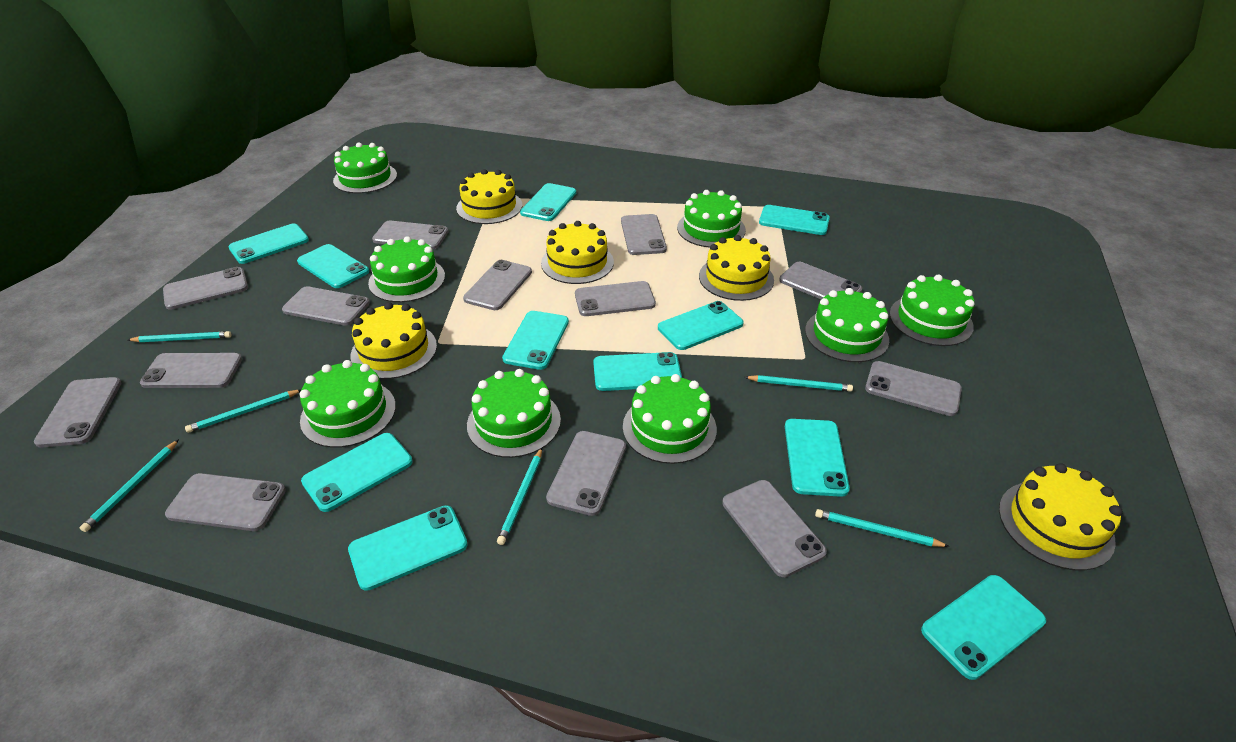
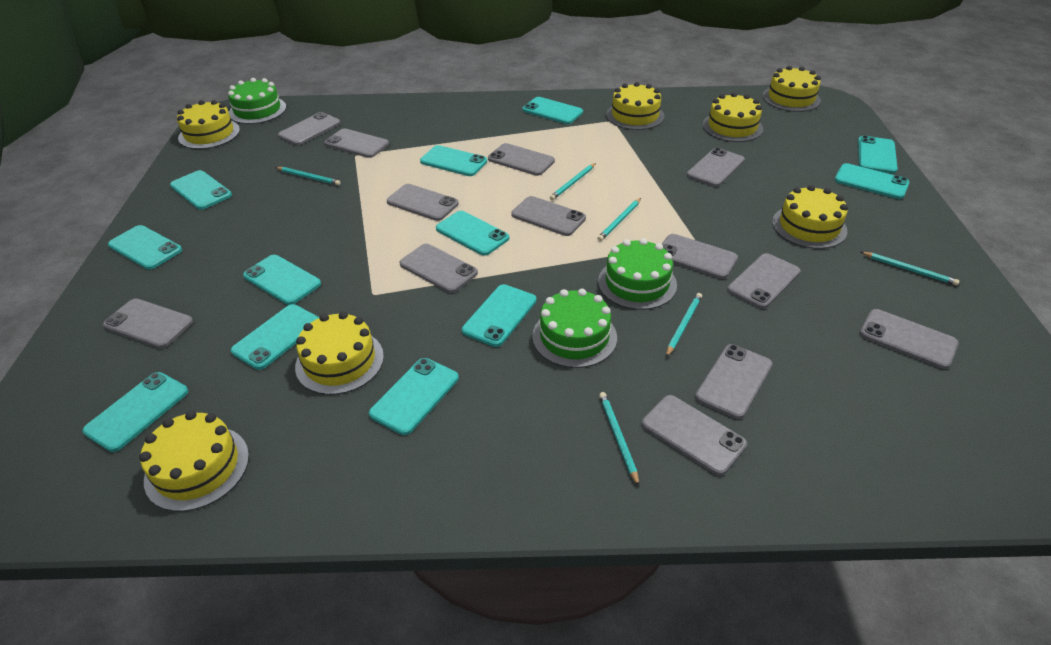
green cake: 8 -> 3
turquoise phone: 11 -> 12
yellow cake: 5 -> 7

